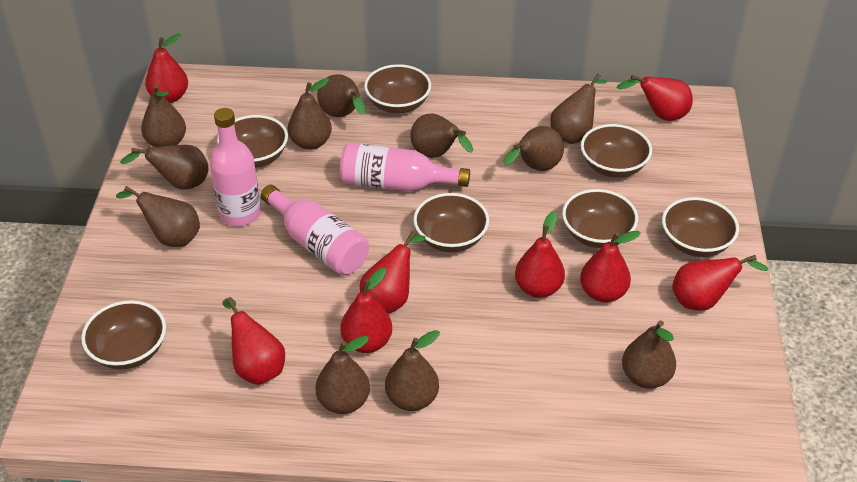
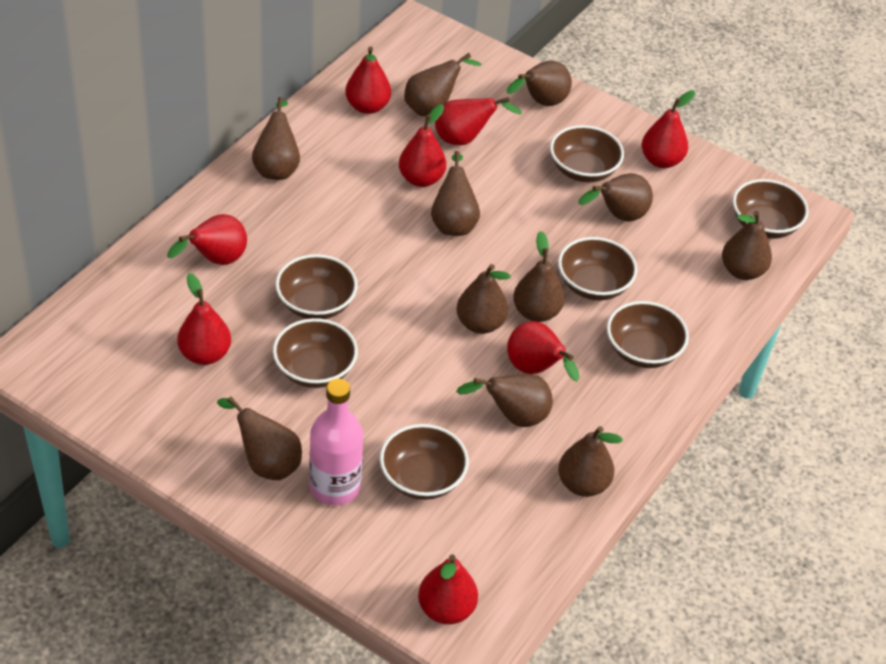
pink bottle: 3 -> 1

